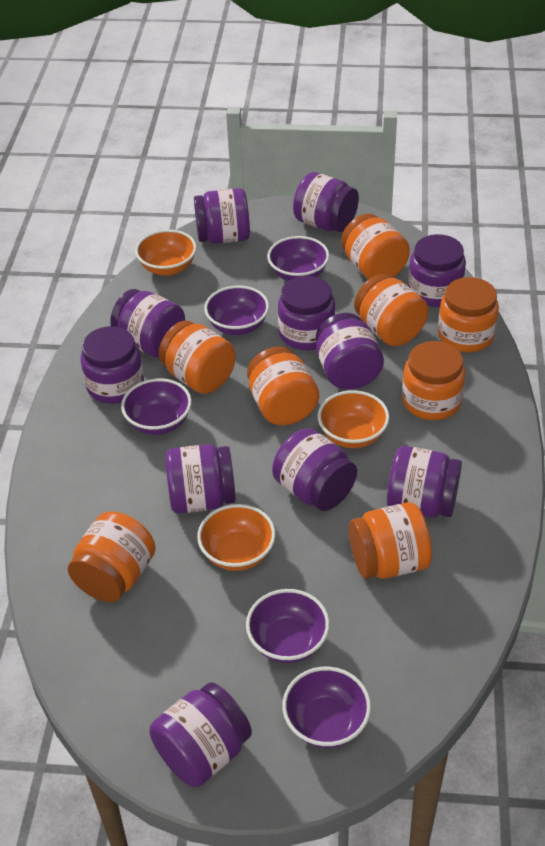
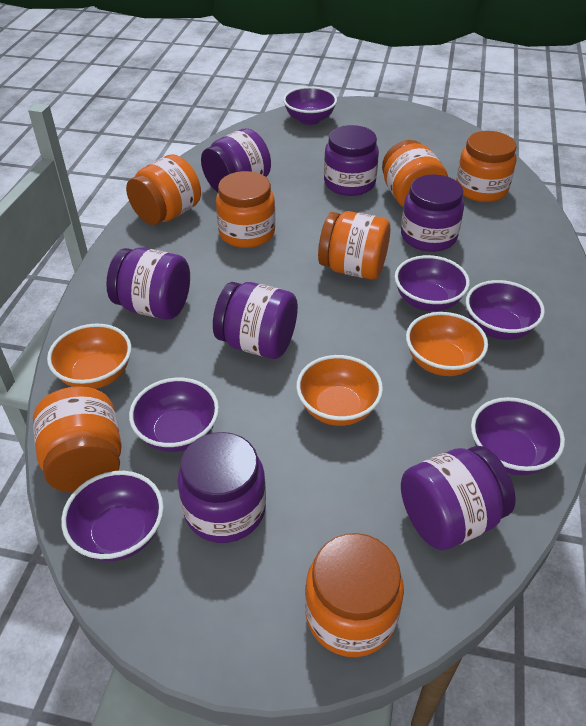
orange jar: 8 -> 7
purple bowl: 5 -> 6
purple jar: 11 -> 7

